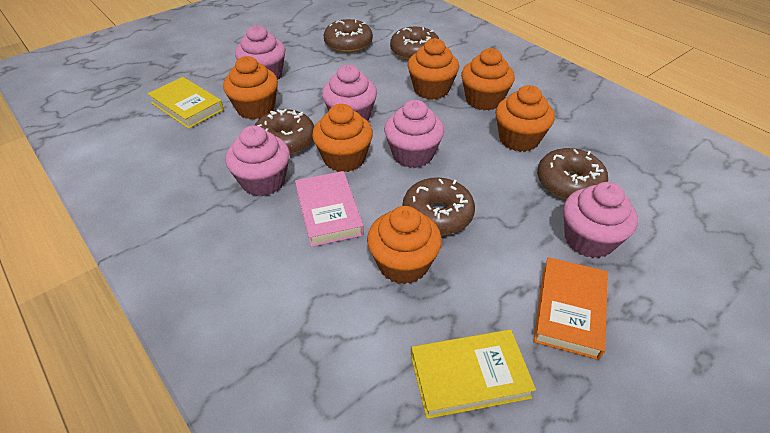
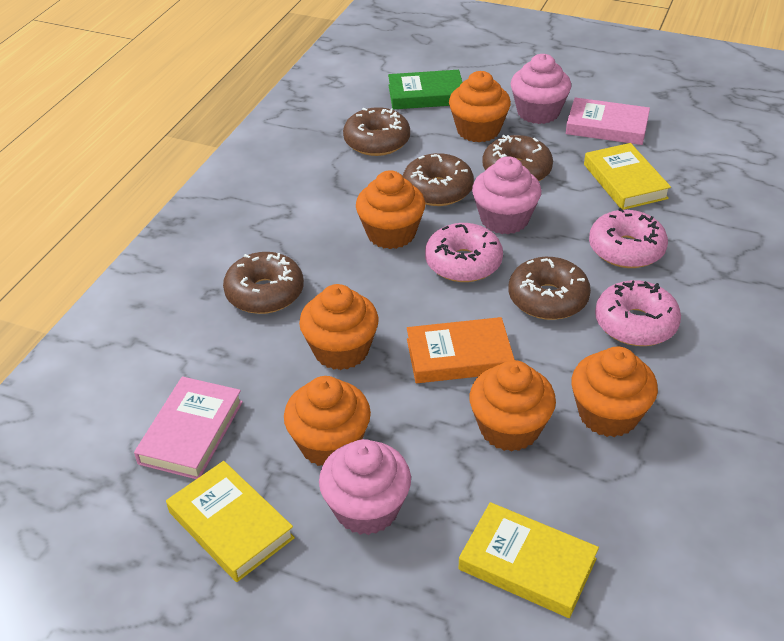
green book: 0 -> 1
pink book: 1 -> 2
pink cupcake: 5 -> 3
pink donut: 0 -> 3
yellow book: 2 -> 3

